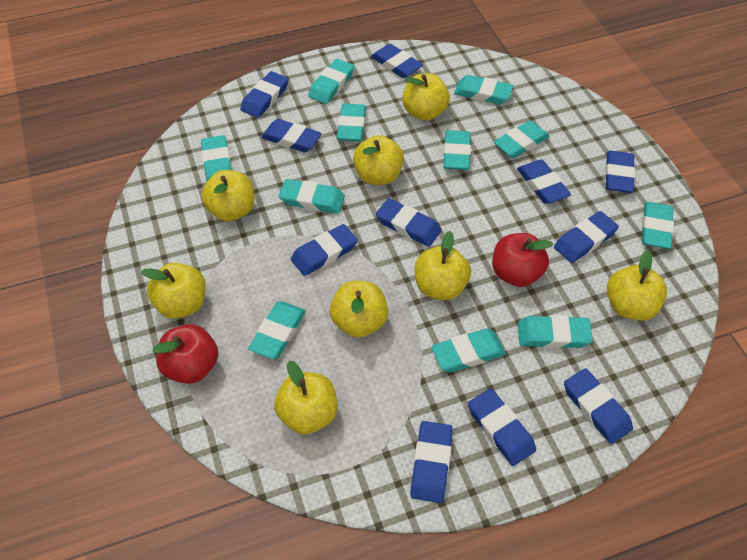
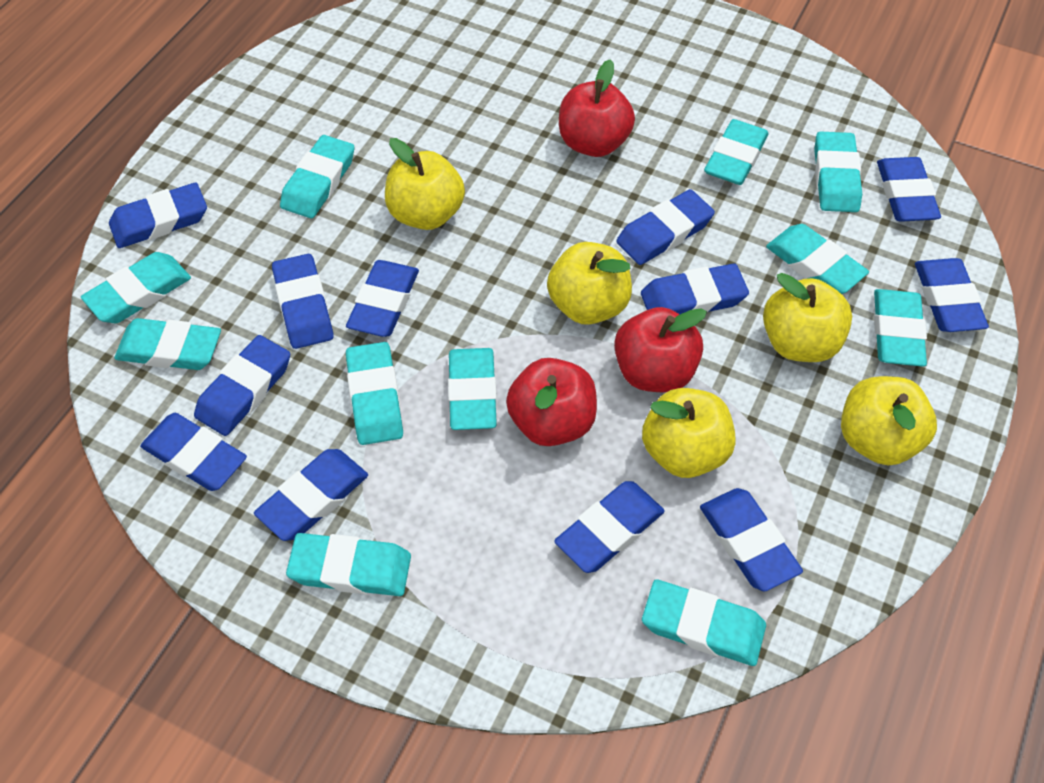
blue eraser: 11 -> 12
red apple: 2 -> 3
yellow apple: 8 -> 5

